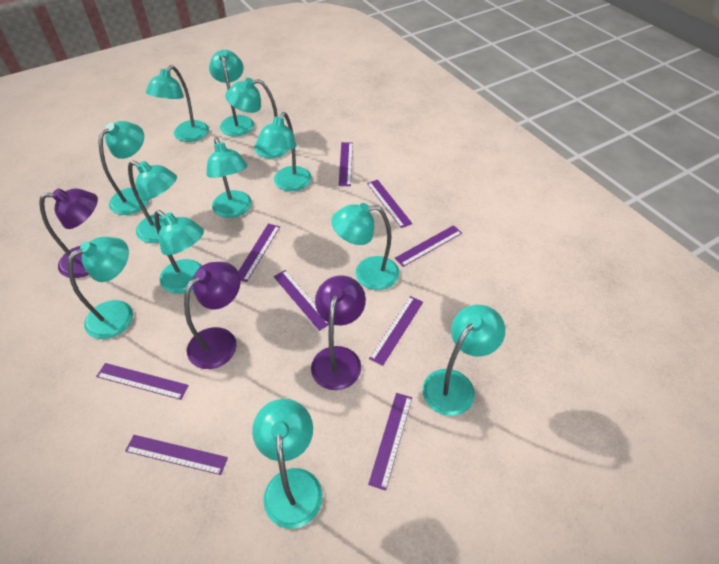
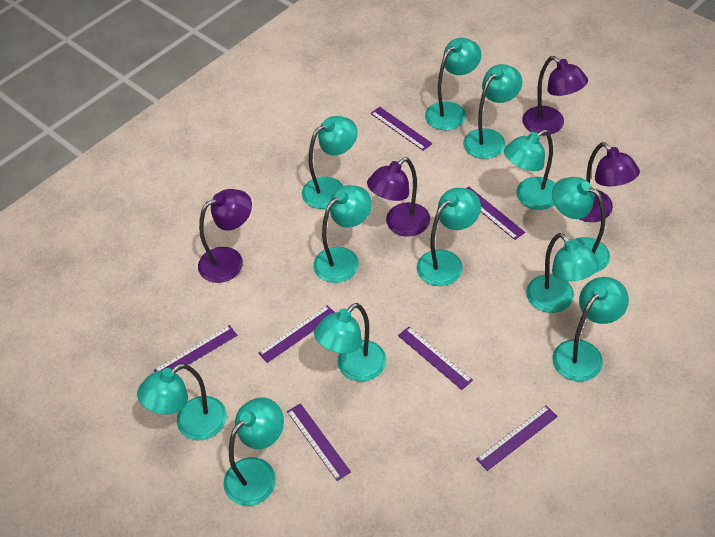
purple lamp: 3 -> 4
purple ruler: 9 -> 7

